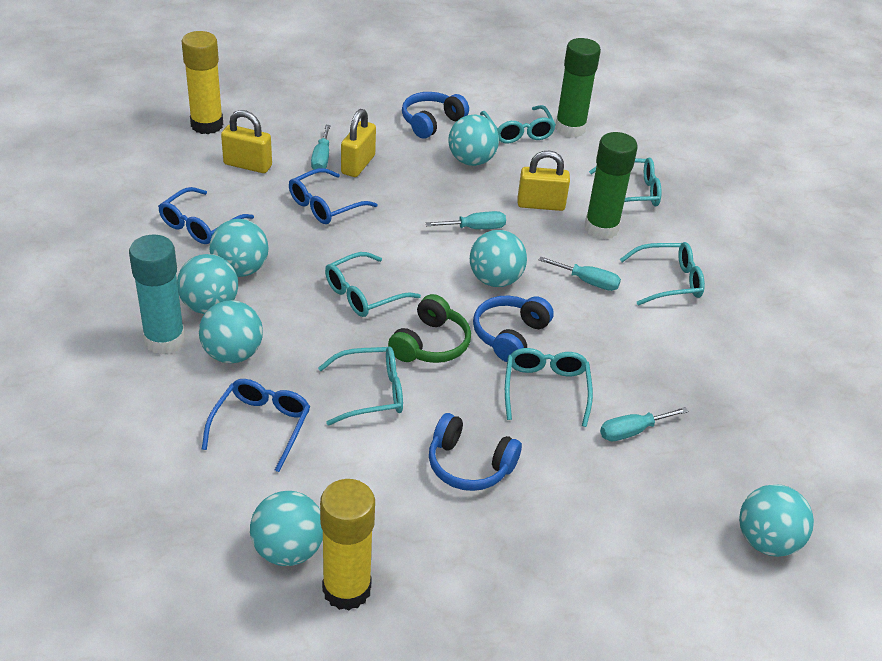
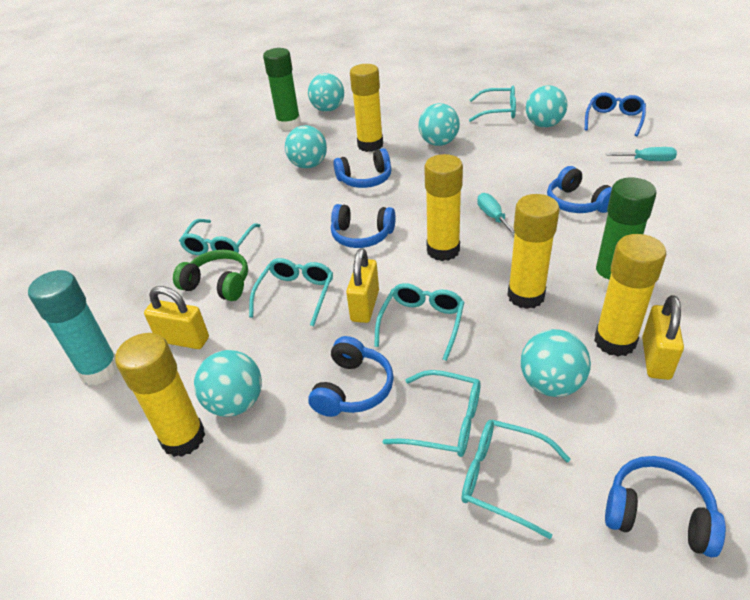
blue glasses: 3 -> 1
blue headphones: 3 -> 5
turquoise ball: 7 -> 6
turquoise screwdriver: 4 -> 2
yellow glue stick: 2 -> 5

